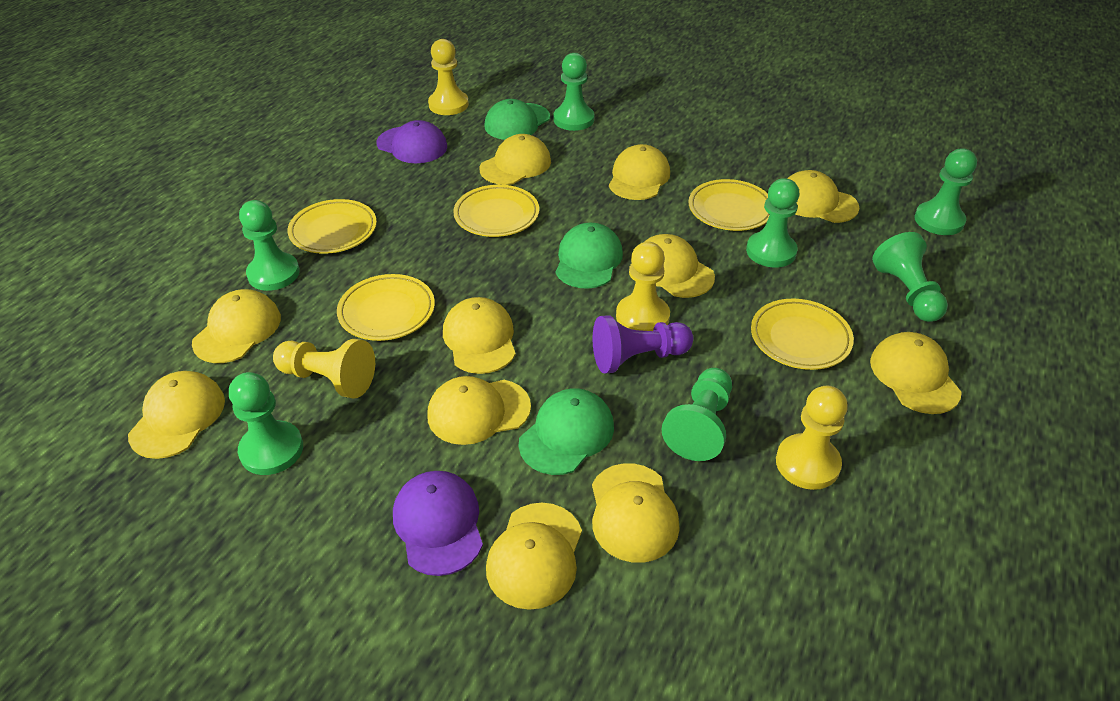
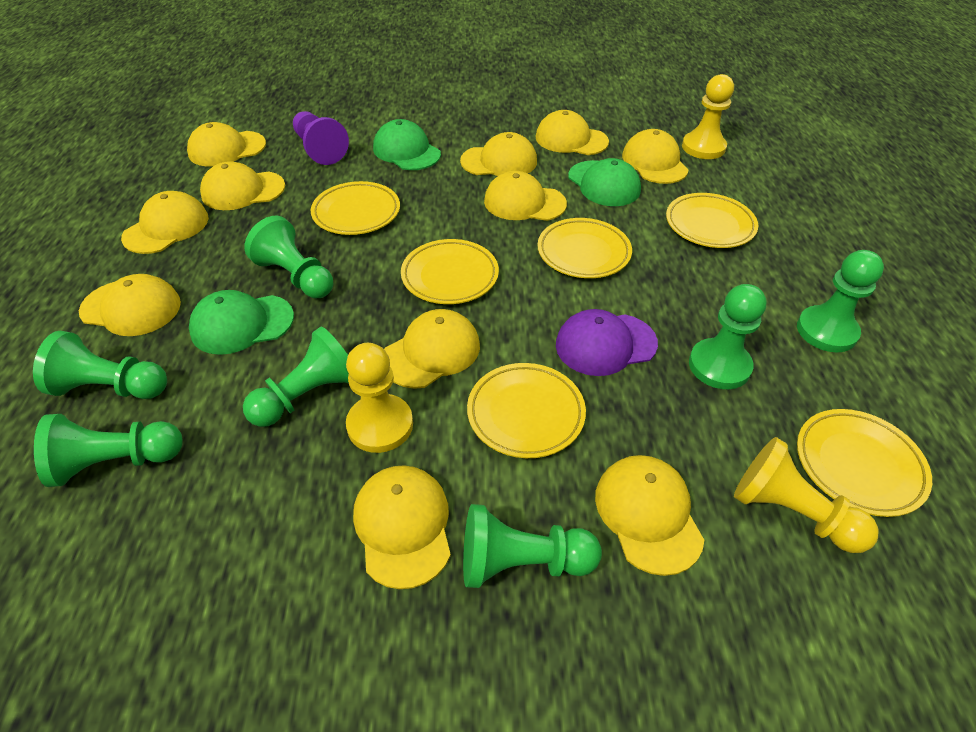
purple cap: 2 -> 1
yellow pawn: 4 -> 3
yellow plate: 5 -> 6

